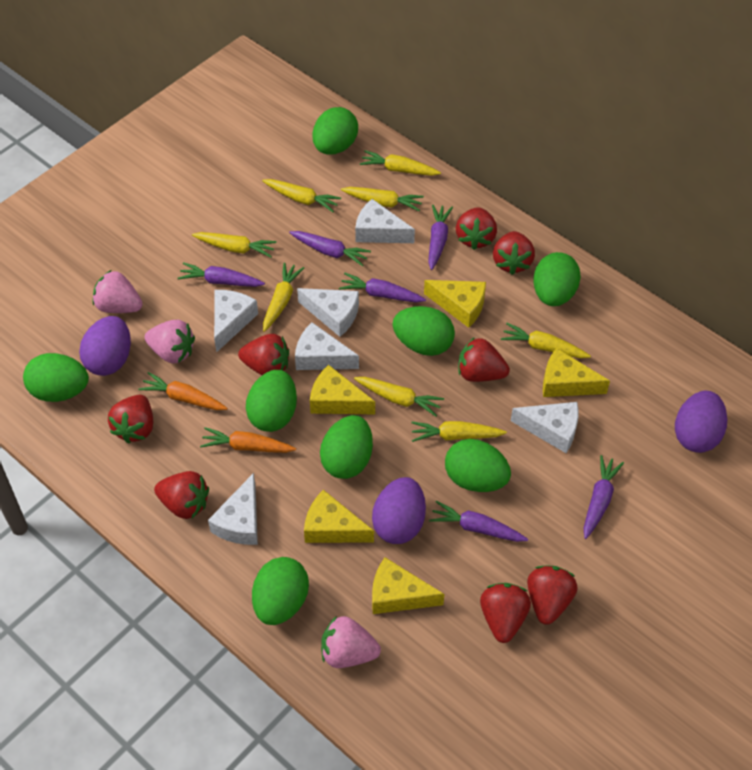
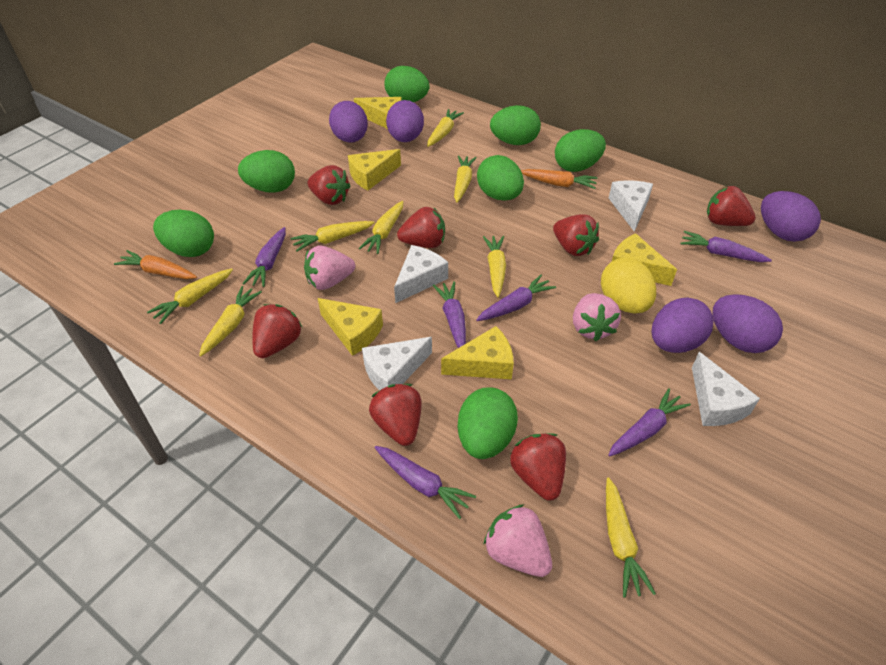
green egg: 8 -> 7
purple egg: 3 -> 5
red strawberry: 8 -> 7
white cheese: 6 -> 4
yellow egg: 0 -> 1

